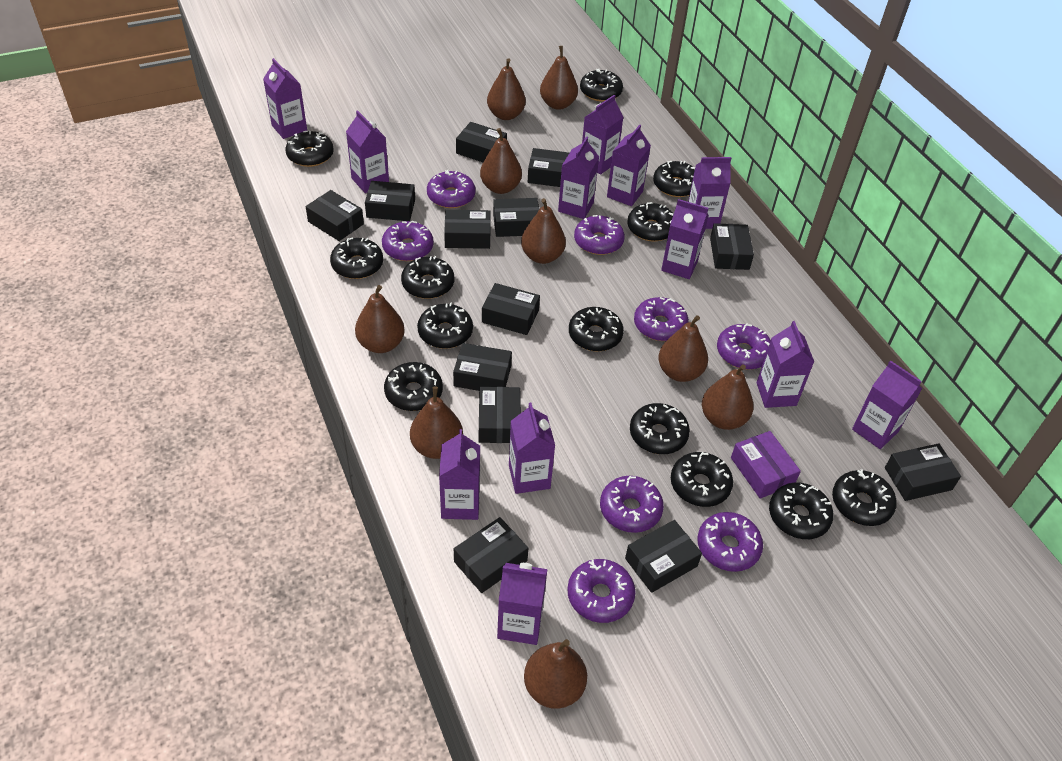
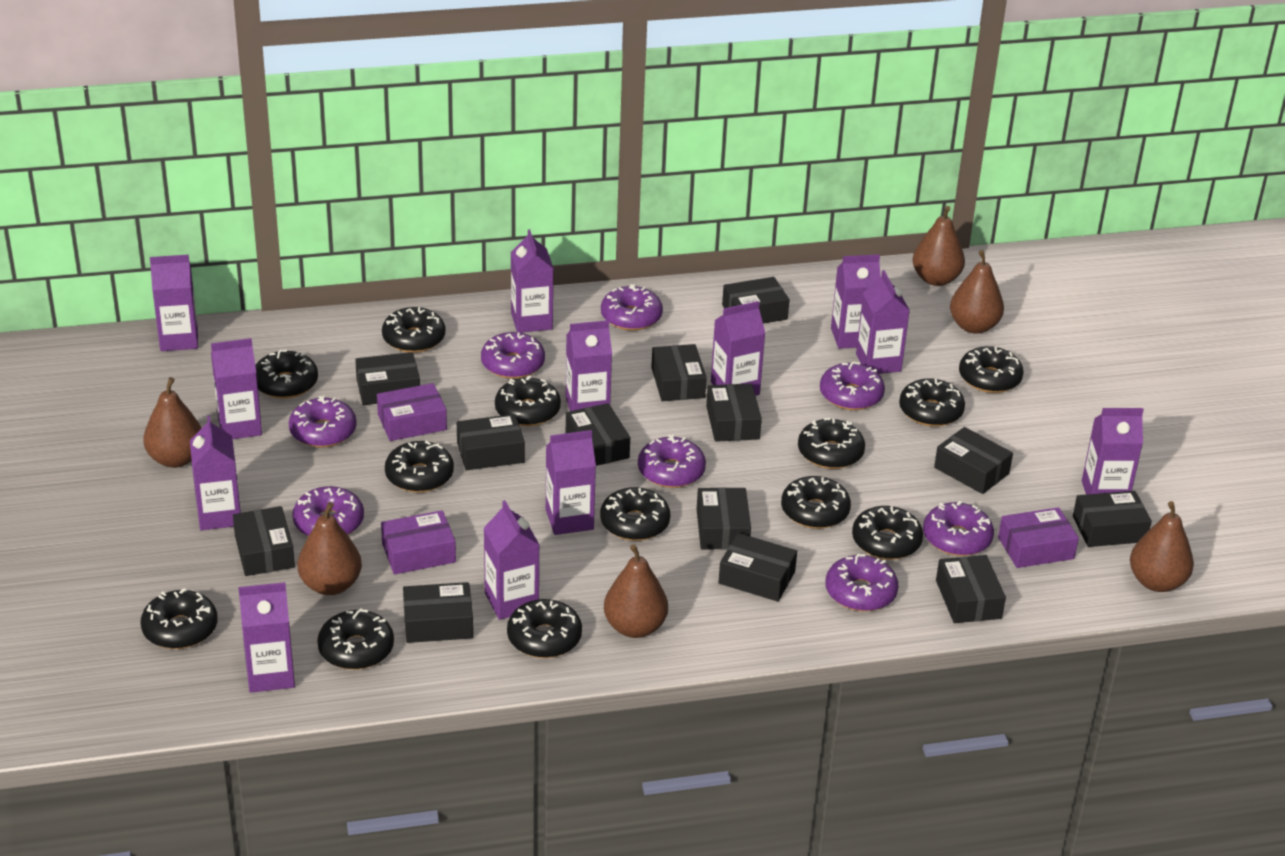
brown pear: 9 -> 6
purple box: 1 -> 3

